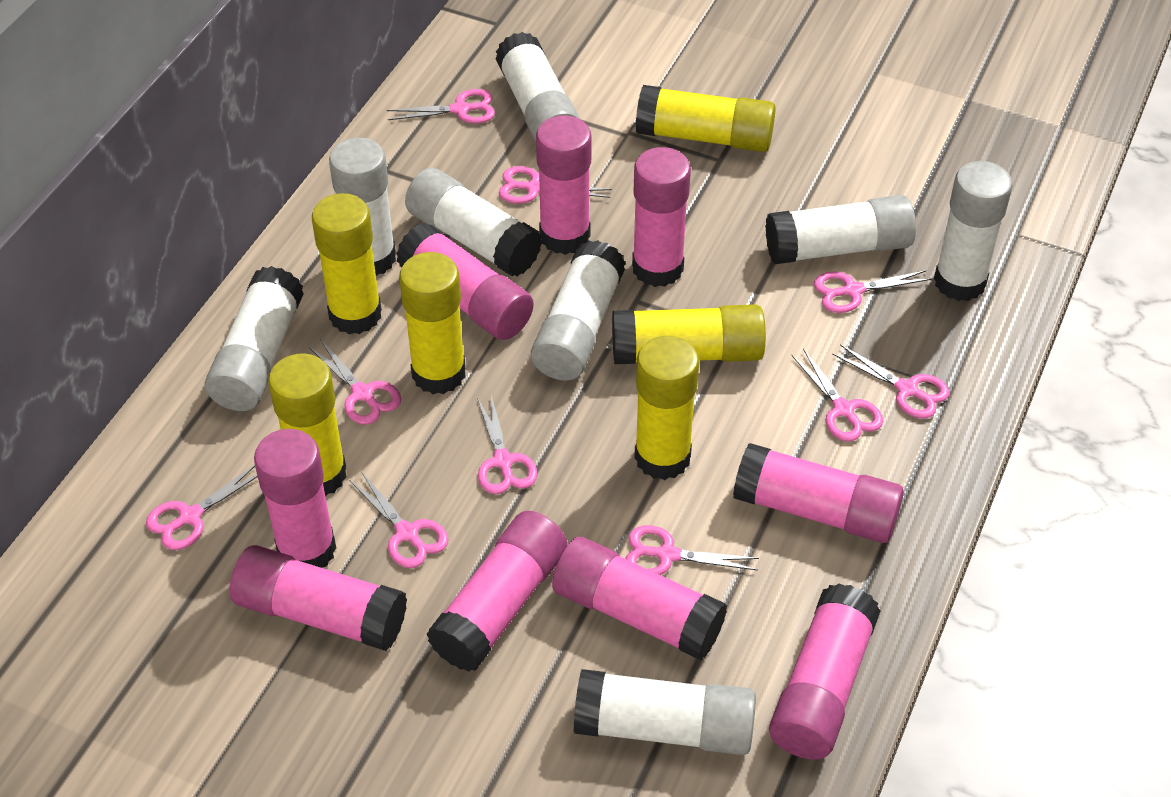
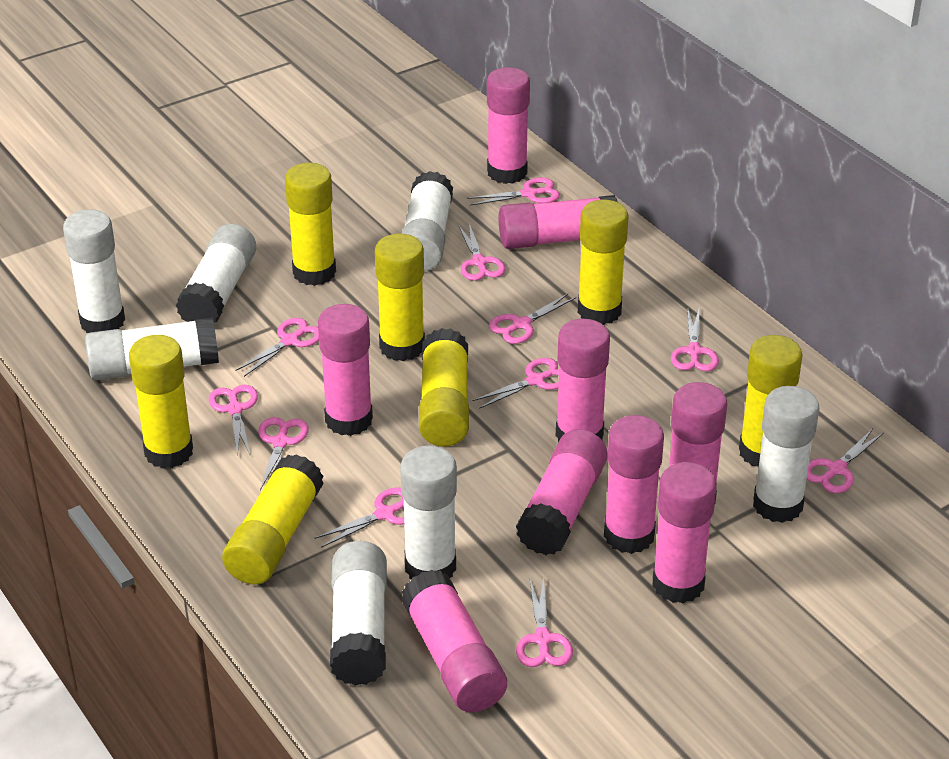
pink scissors: 10 -> 11
white glue stick: 8 -> 7
yellow glue stick: 6 -> 7

